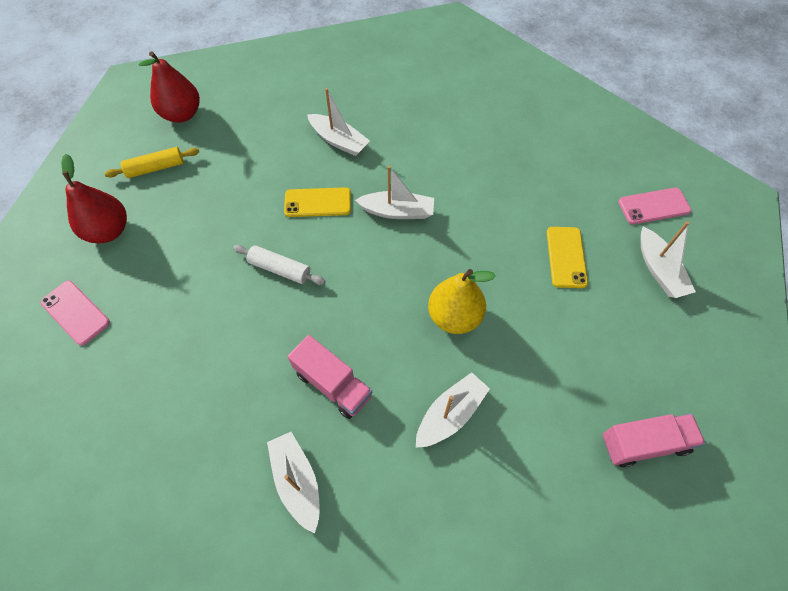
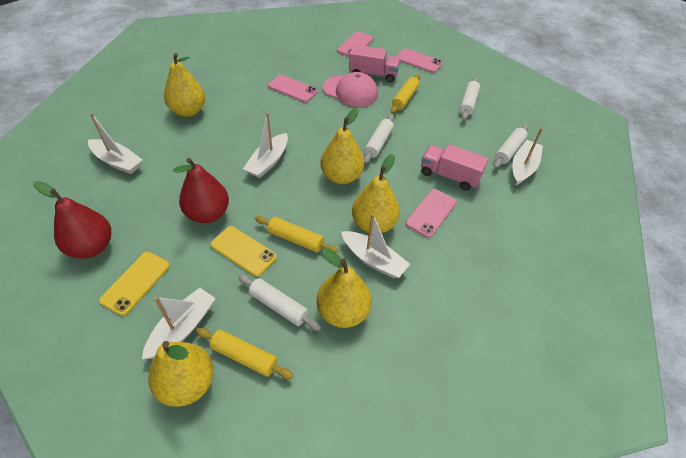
pink cap: 0 -> 1
pink phone: 2 -> 4
white rolling pin: 1 -> 4
yellow pear: 1 -> 5
yellow rolling pin: 1 -> 3

